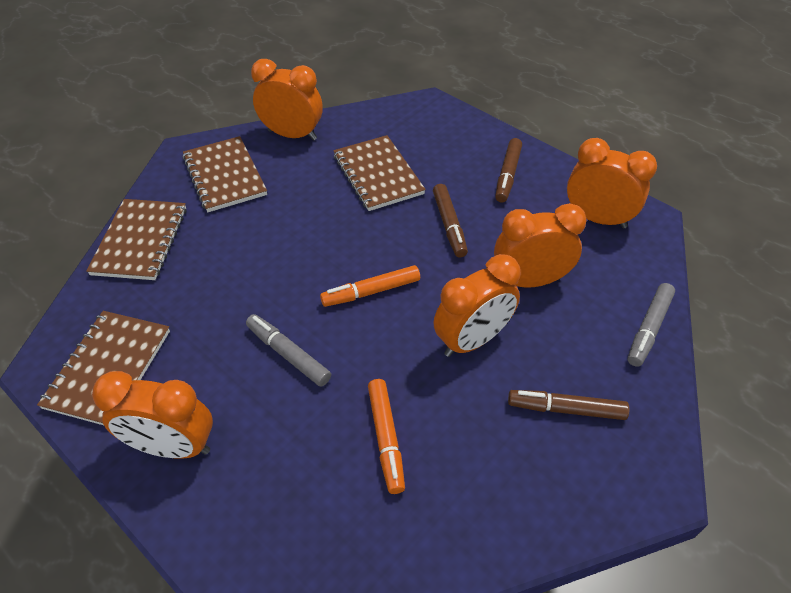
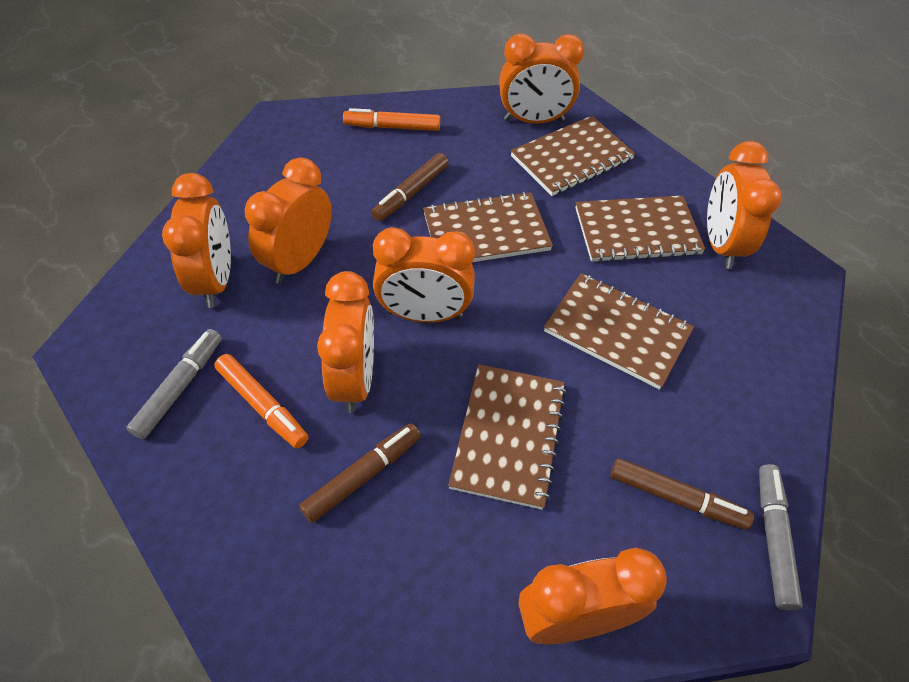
brown notebook: 4 -> 5
orange clock: 5 -> 7

